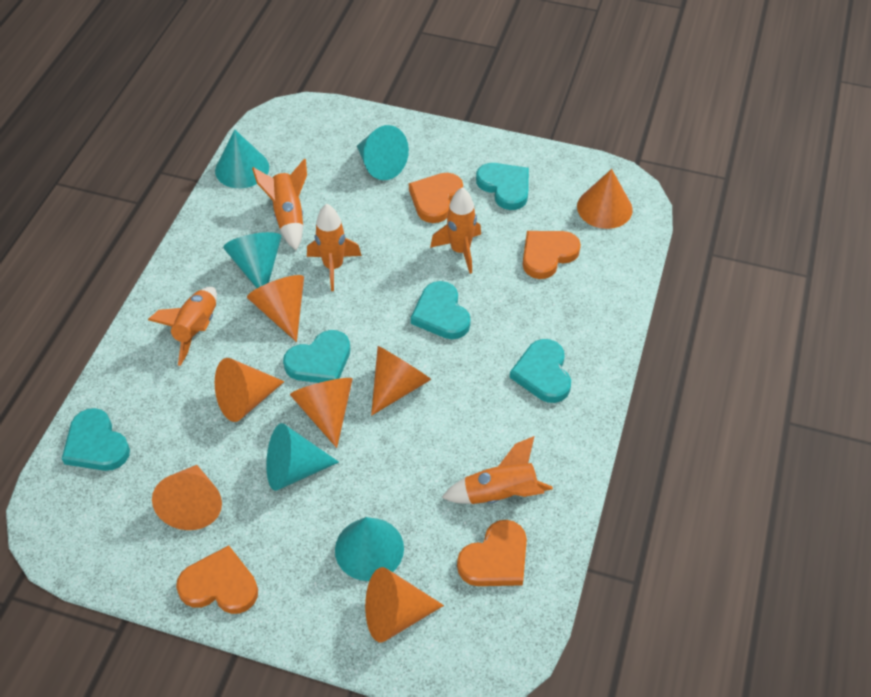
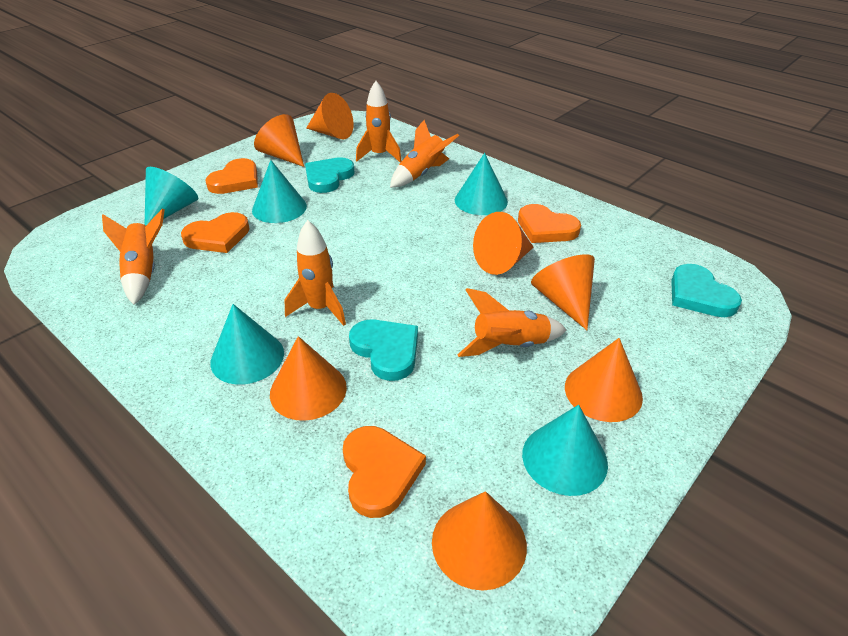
turquoise heart: 5 -> 3

